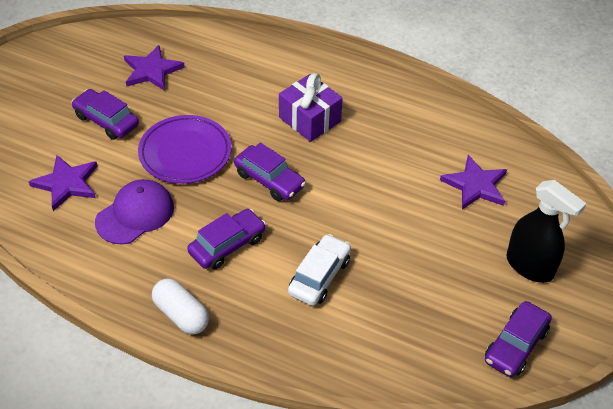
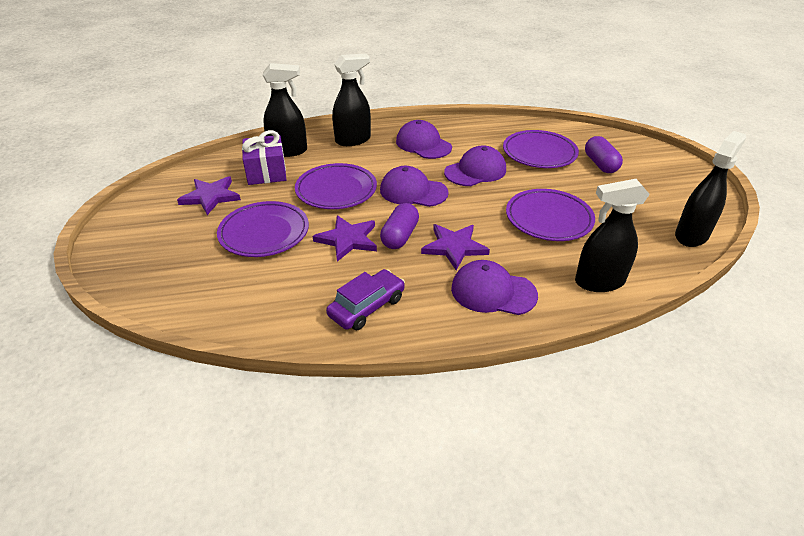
black spray bottle: 1 -> 4
purple cap: 1 -> 4
purple capsule: 0 -> 2
purple car: 4 -> 1
purple plate: 1 -> 4
white capsule: 1 -> 0
white car: 1 -> 0

